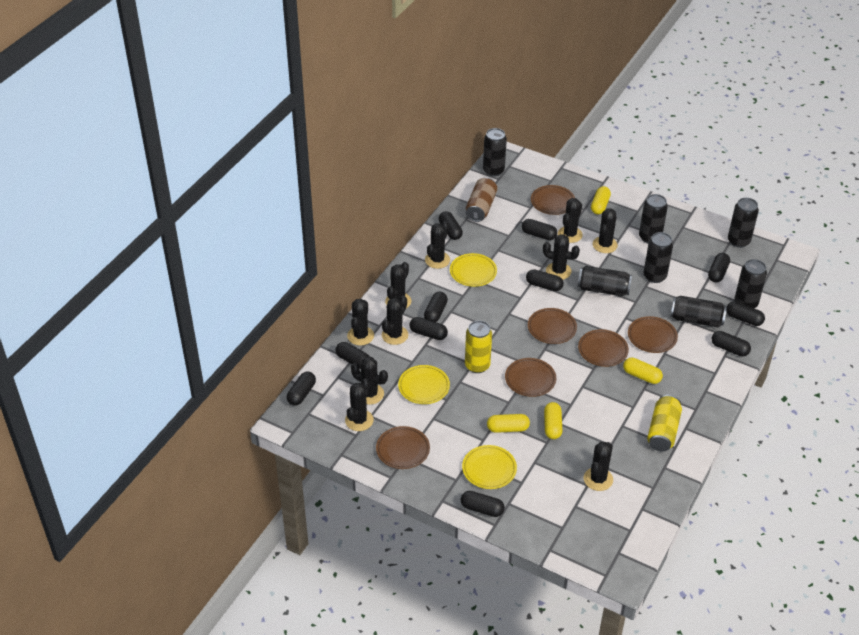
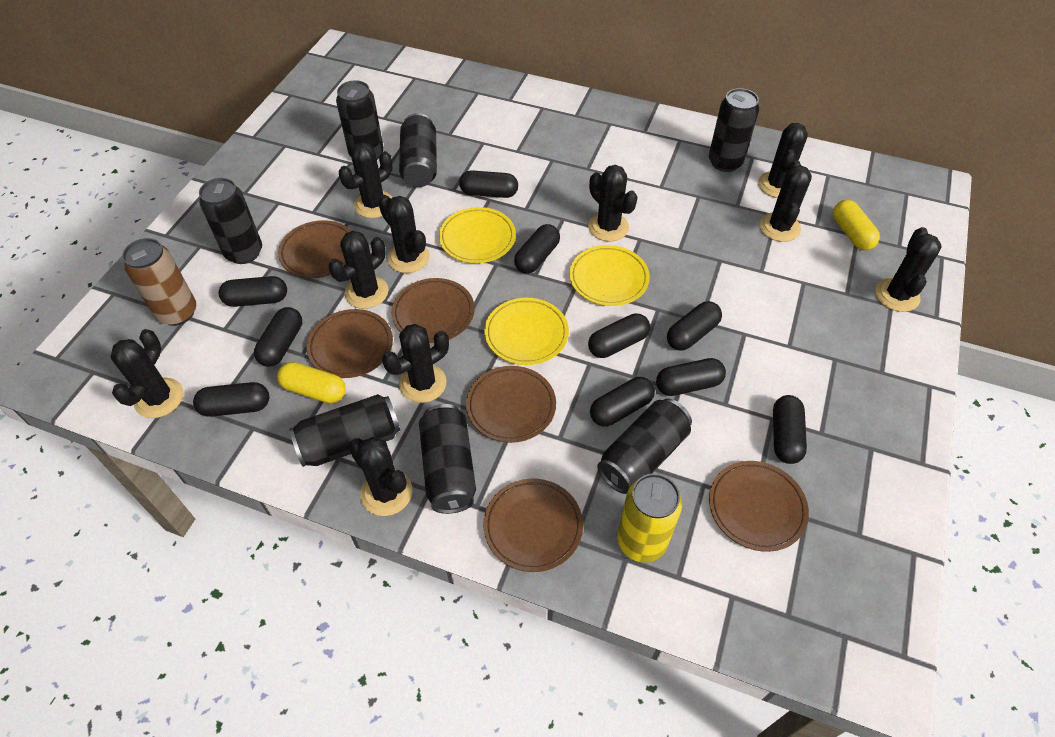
black capsule: 11 -> 10
yellow can: 2 -> 1
yellow capsule: 4 -> 2

